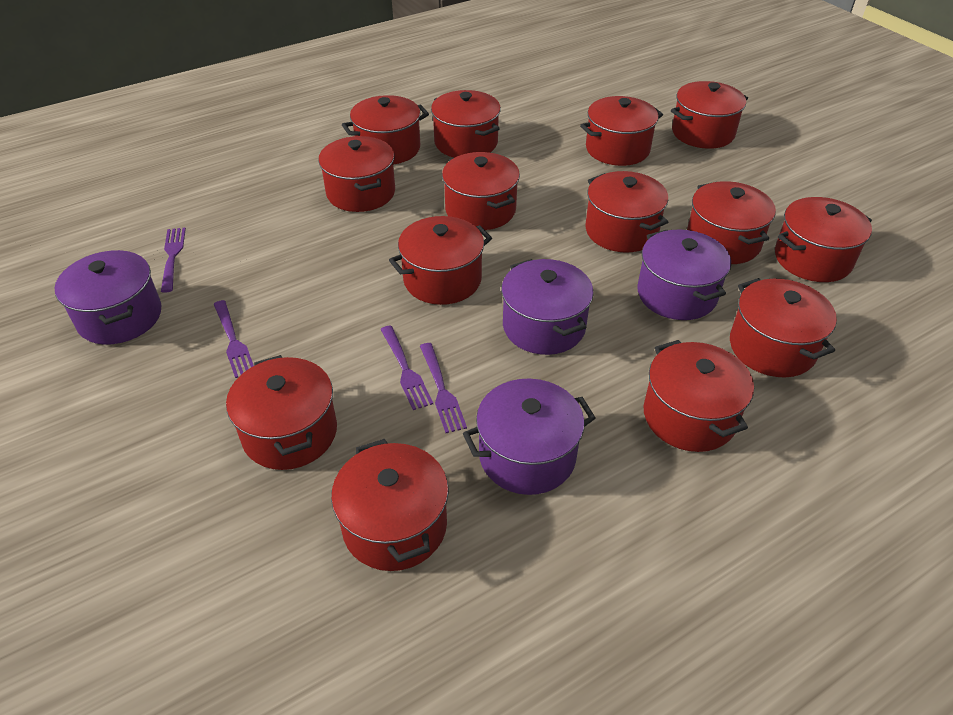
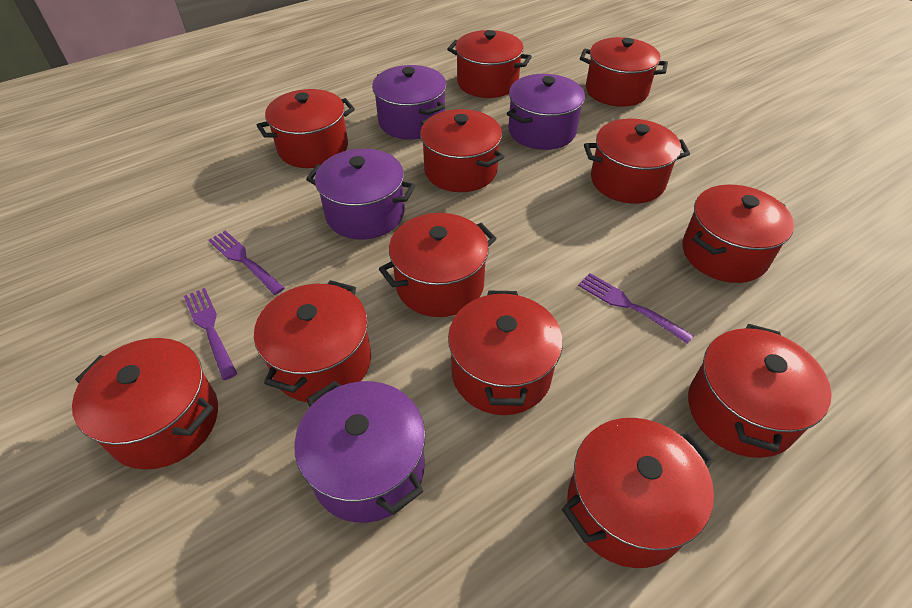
purple fork: 4 -> 3
red pot: 14 -> 12

